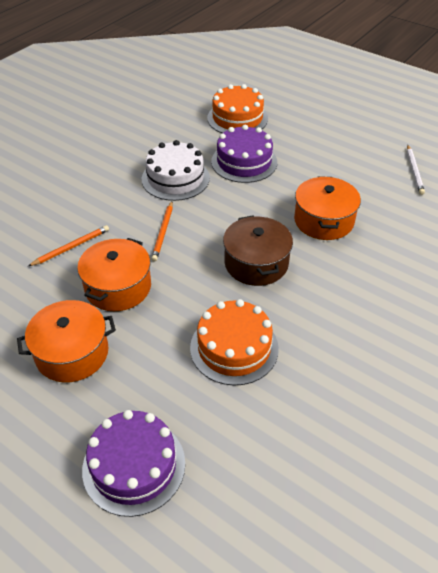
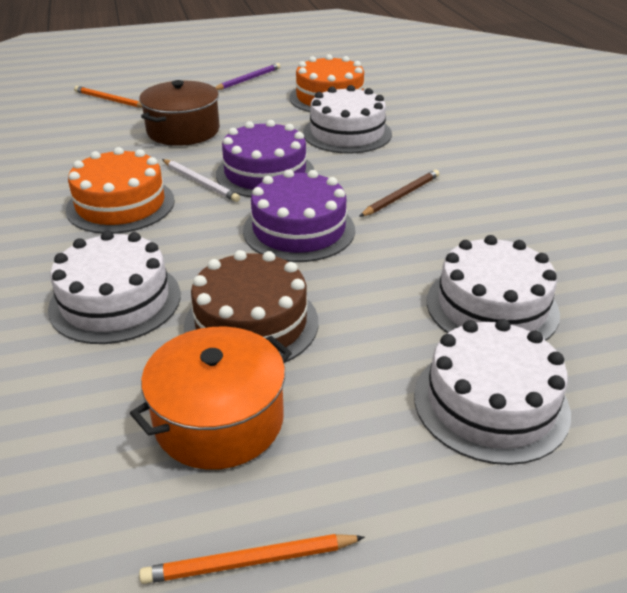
brown cake: 0 -> 1
brown pencil: 0 -> 1
orange pot: 3 -> 1
purple pencil: 0 -> 1
white cake: 1 -> 4

